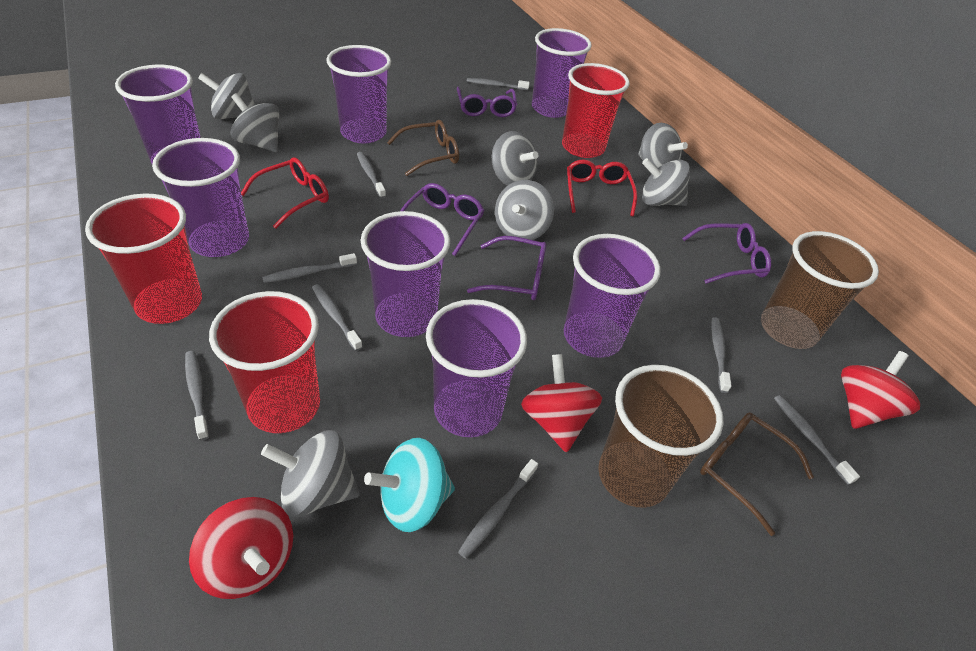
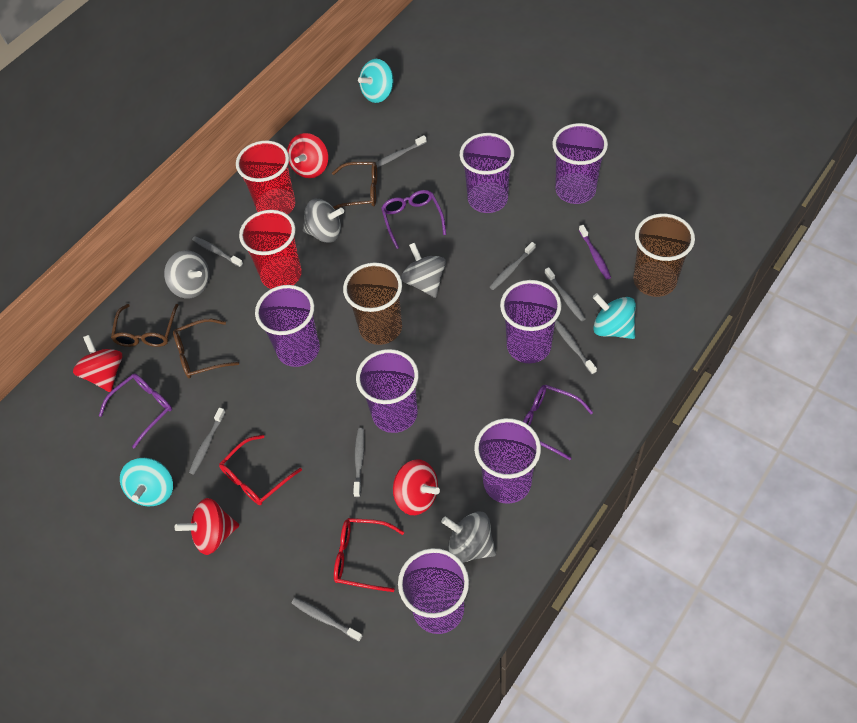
brown glasses: 2 -> 3
grey spinning top: 7 -> 4
purple glasses: 4 -> 3
purple toothbrush: 0 -> 1
red cup: 3 -> 2
red spinning top: 3 -> 4
turquoise spinning top: 1 -> 3

